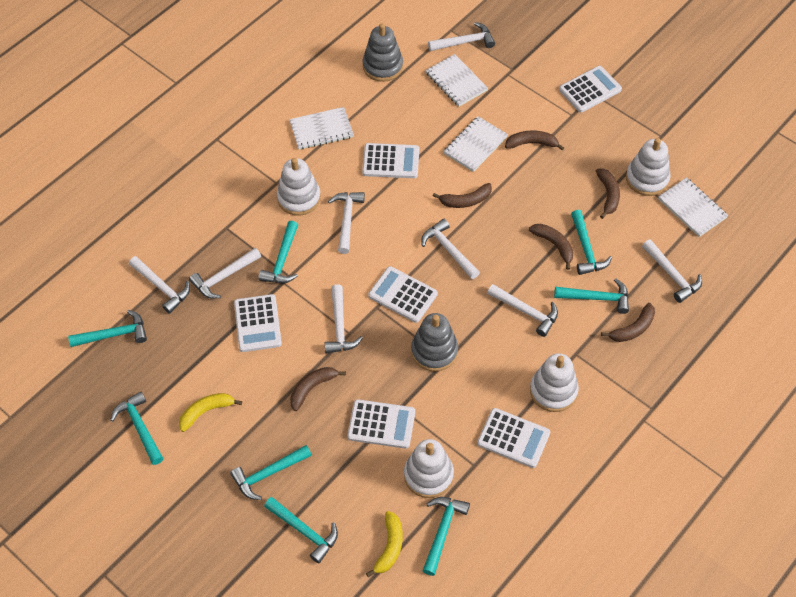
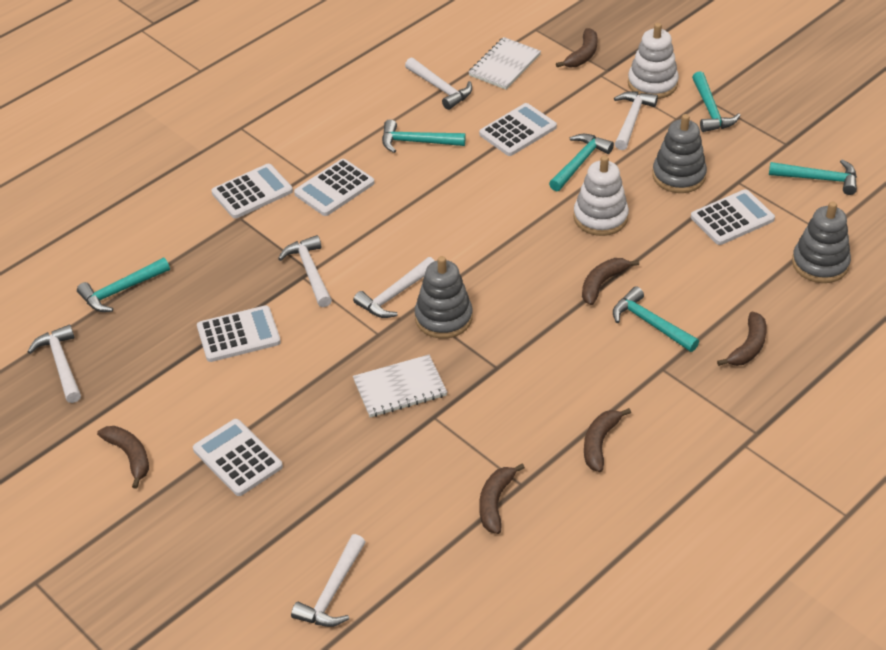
grey stacking toy: 2 -> 3
turquoise hammer: 8 -> 6
white hammer: 8 -> 6
white notebook: 4 -> 2
white stacking toy: 4 -> 2
yellow banana: 2 -> 0

